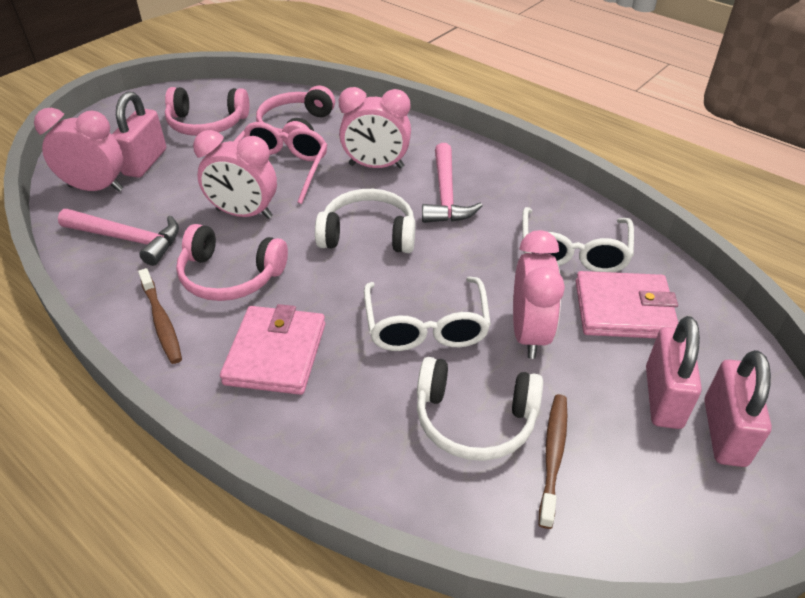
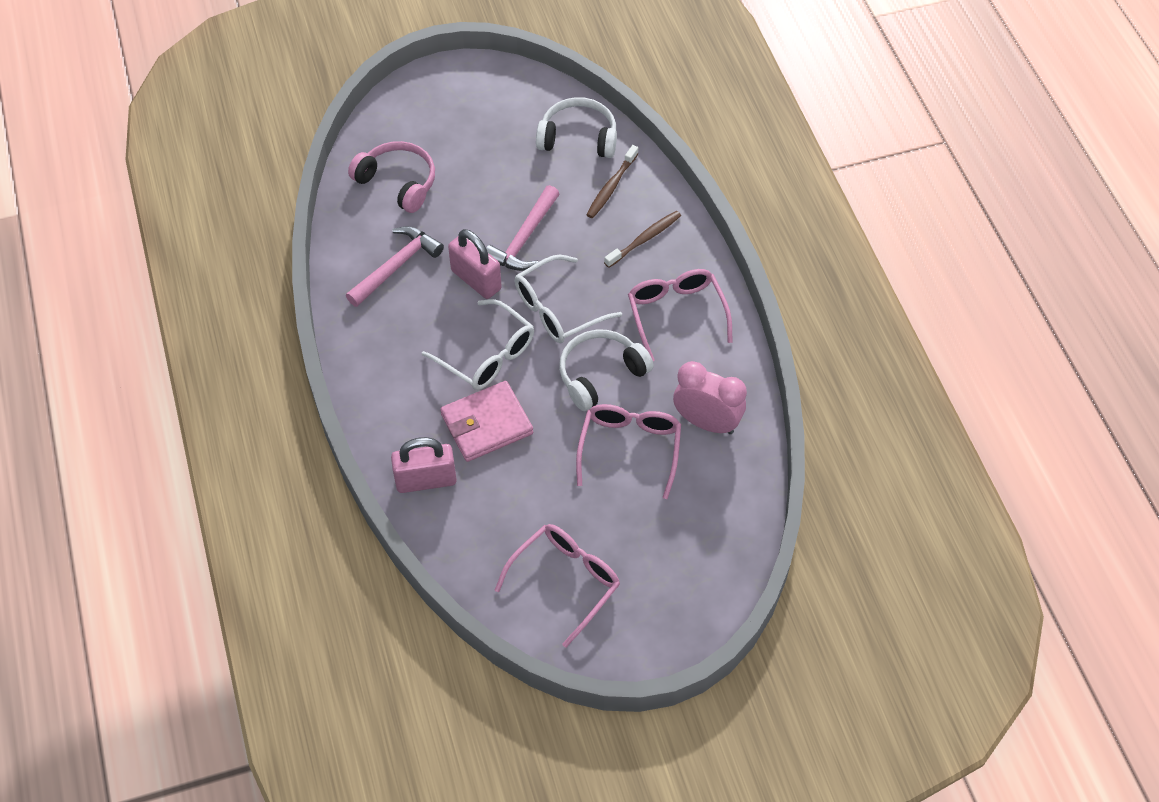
pink clock: 4 -> 1
pink glasses: 1 -> 3
pink headphones: 3 -> 1
pink padlock: 3 -> 2
pink wallet: 2 -> 1

